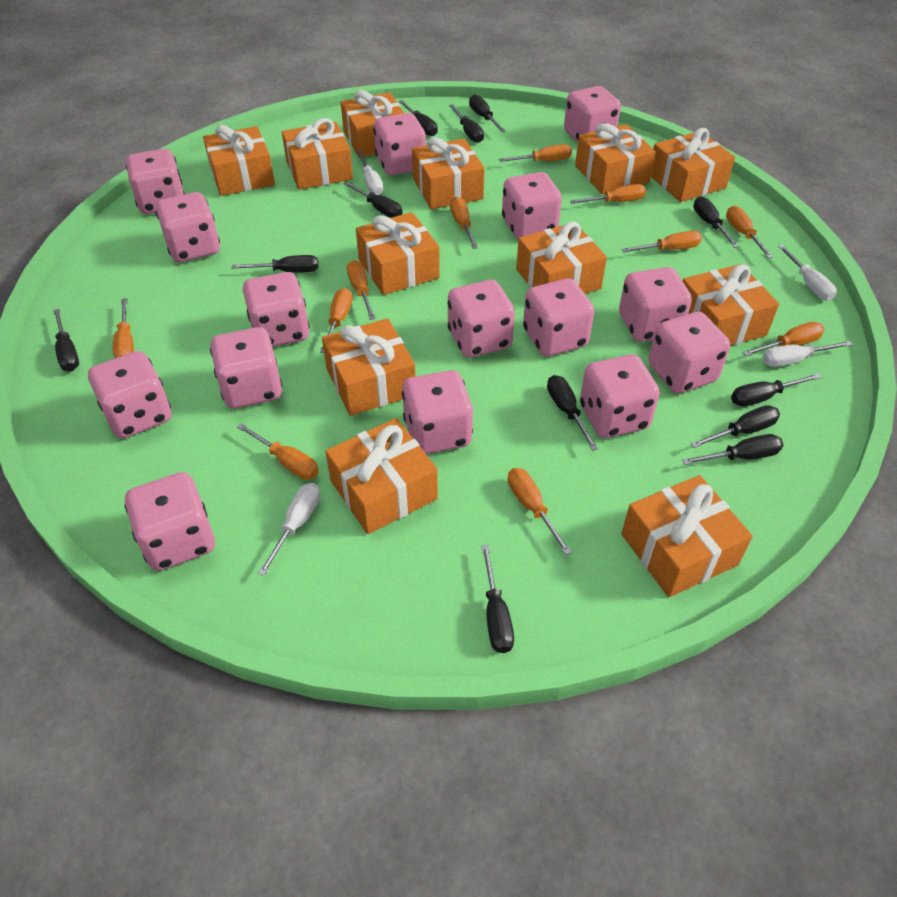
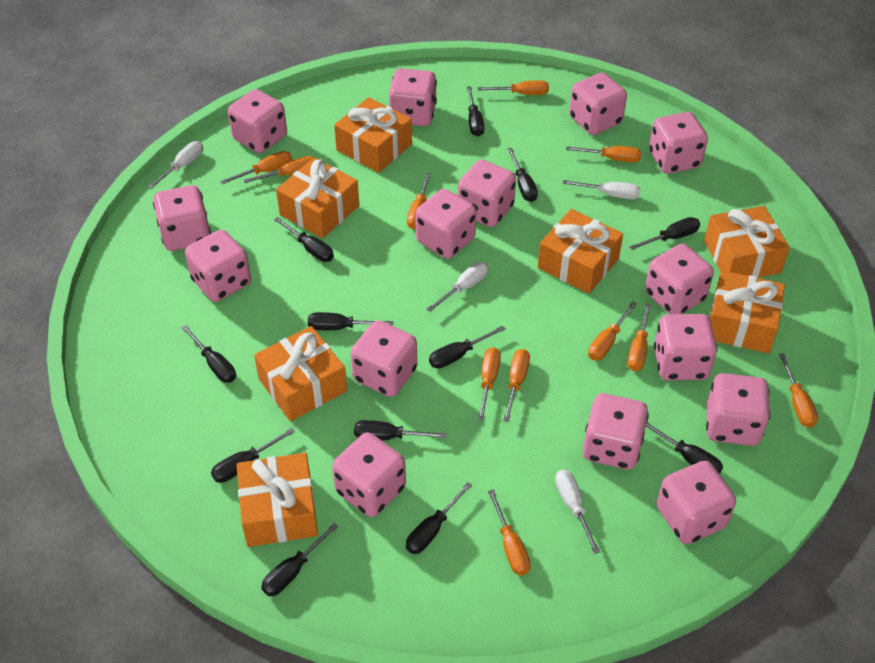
orange gift: 12 -> 7

